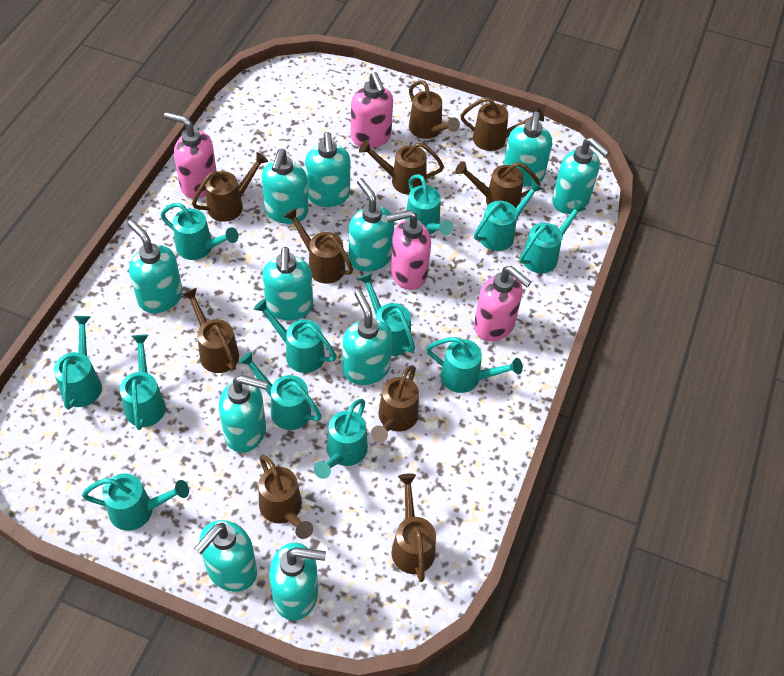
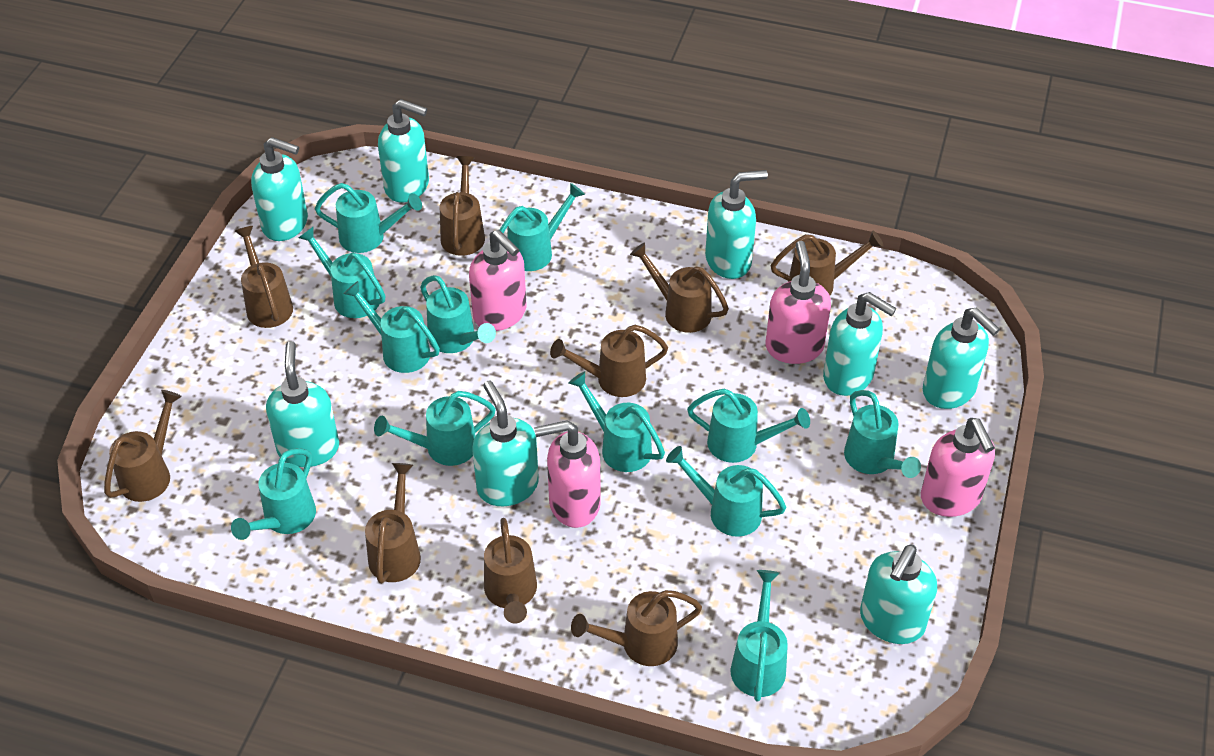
brown watering can: 10 -> 9
turquoise soap dispenser: 11 -> 8

